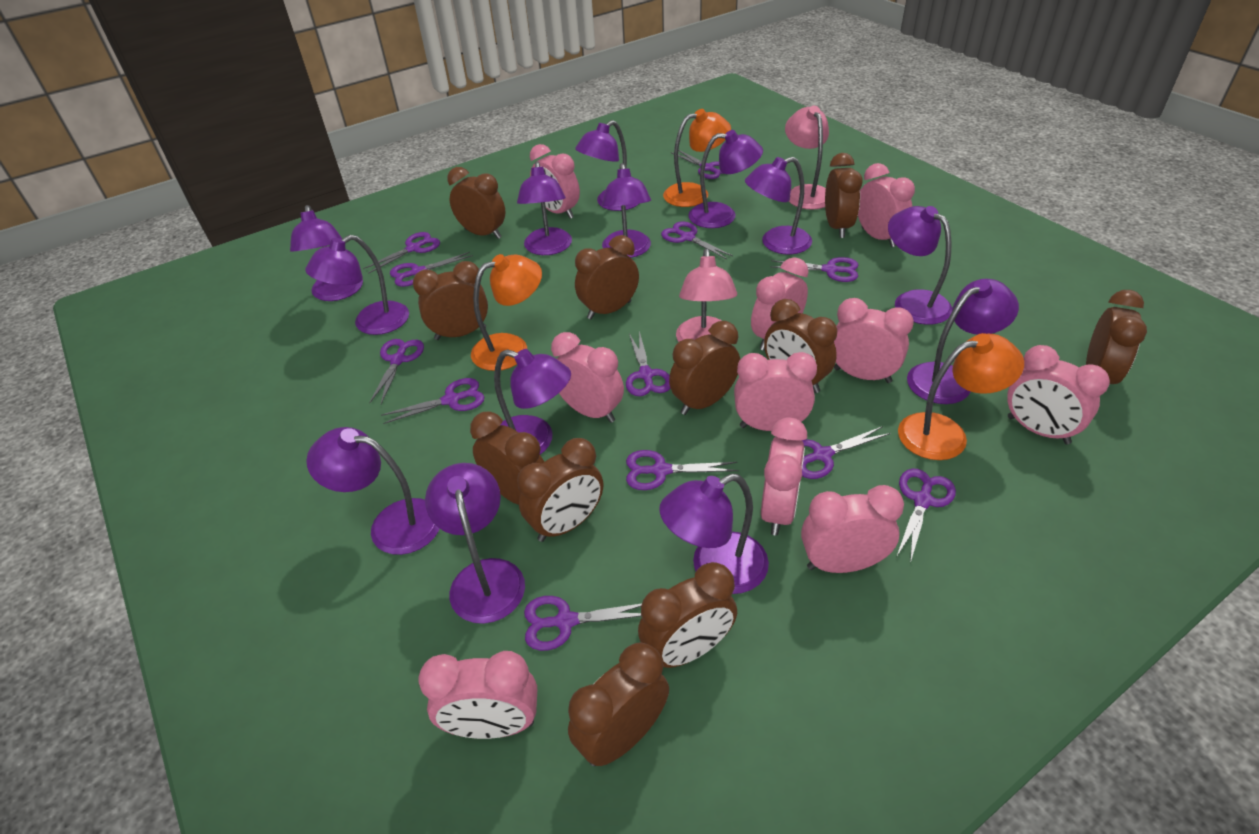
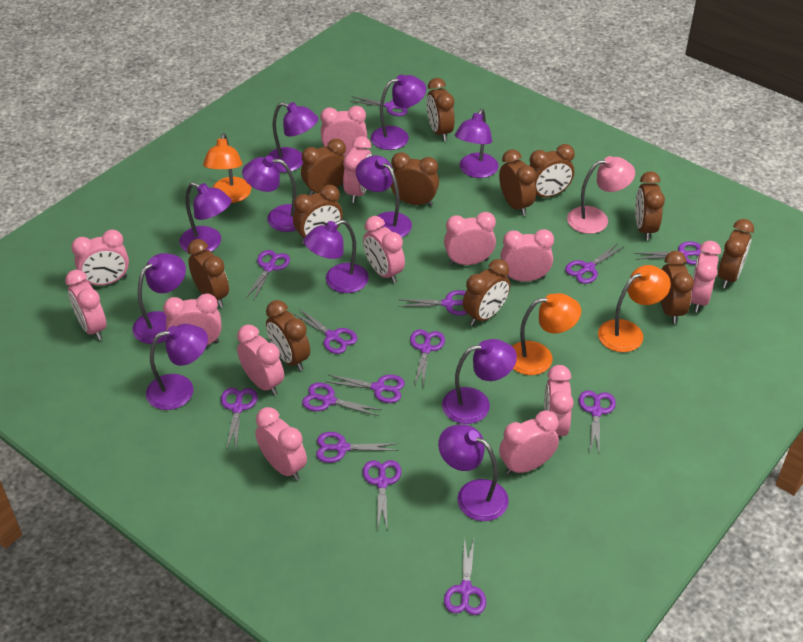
brown clock: 11 -> 12
pink clock: 10 -> 13
pink lamp: 2 -> 1
purple lamp: 13 -> 11
purple scissors: 12 -> 14

